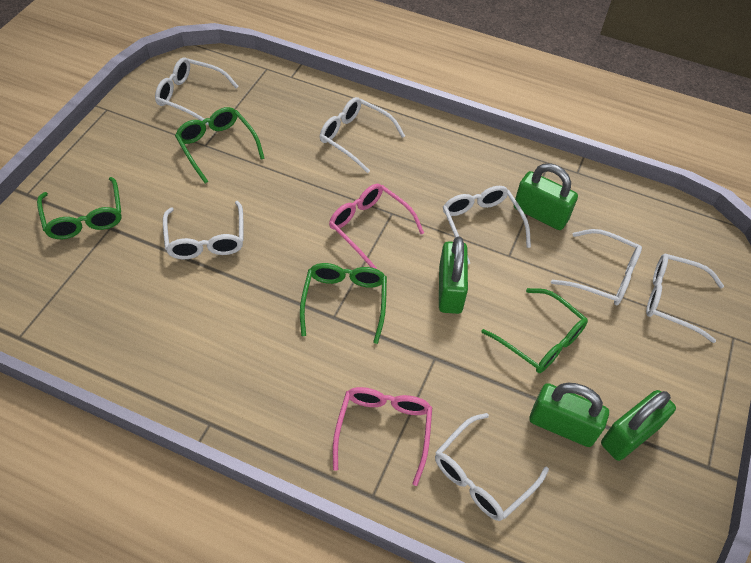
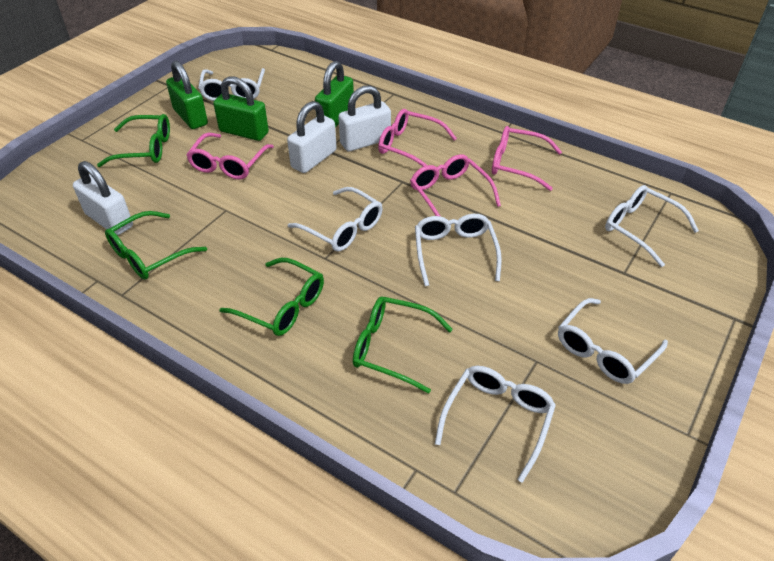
green padlock: 4 -> 3
pink glasses: 2 -> 4
white glasses: 7 -> 6
white padlock: 0 -> 3

